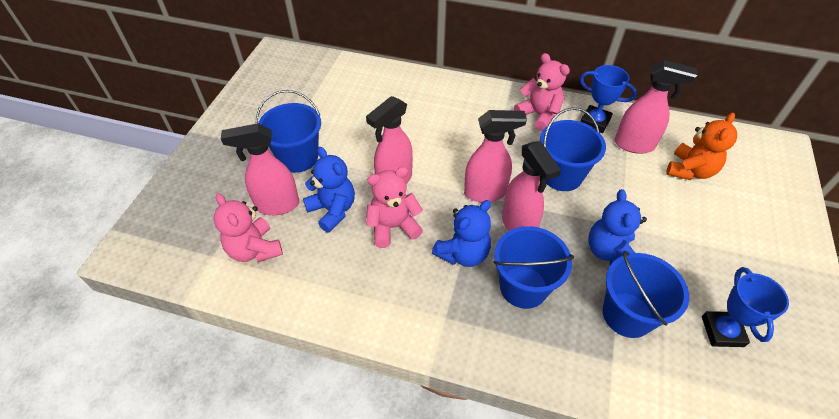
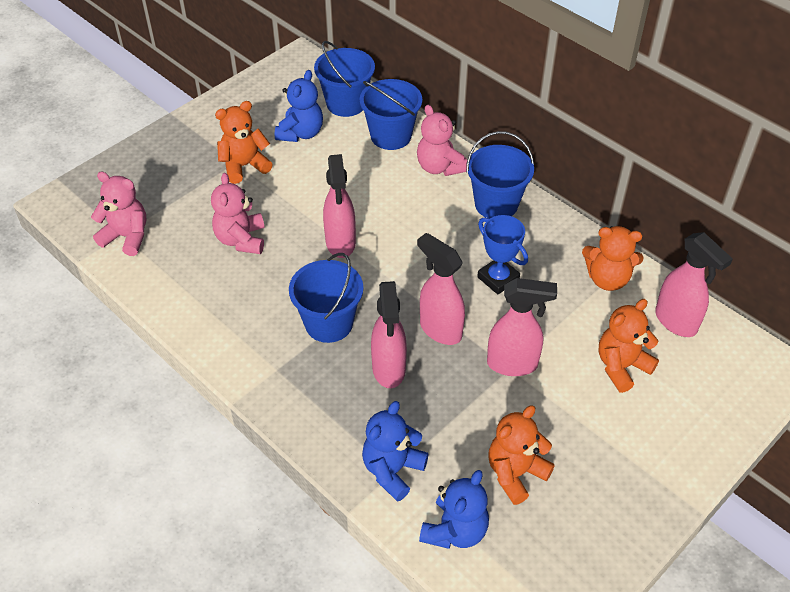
blue trophy: 2 -> 1
orange teddy bear: 1 -> 4

